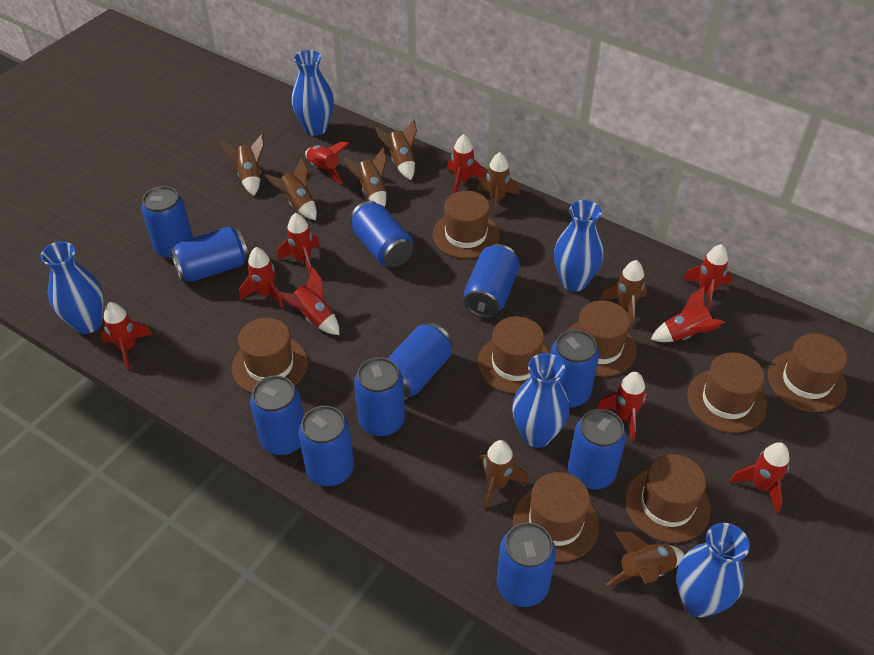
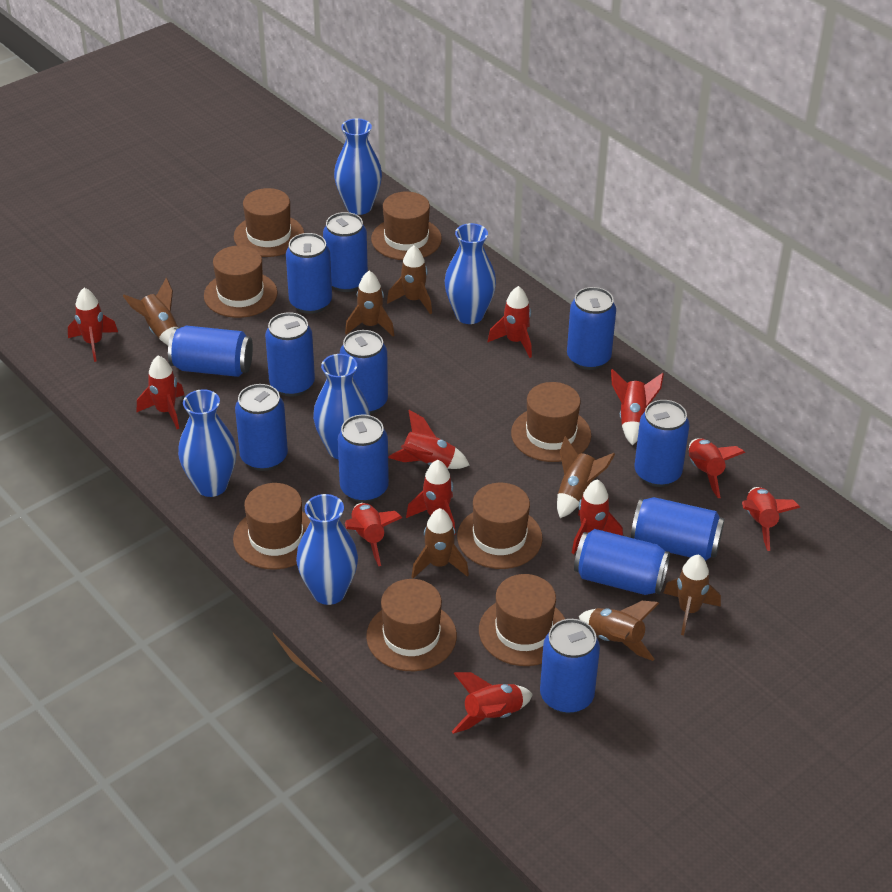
blue can: 11 -> 12
brown rocket: 8 -> 7
red rocket: 10 -> 11

